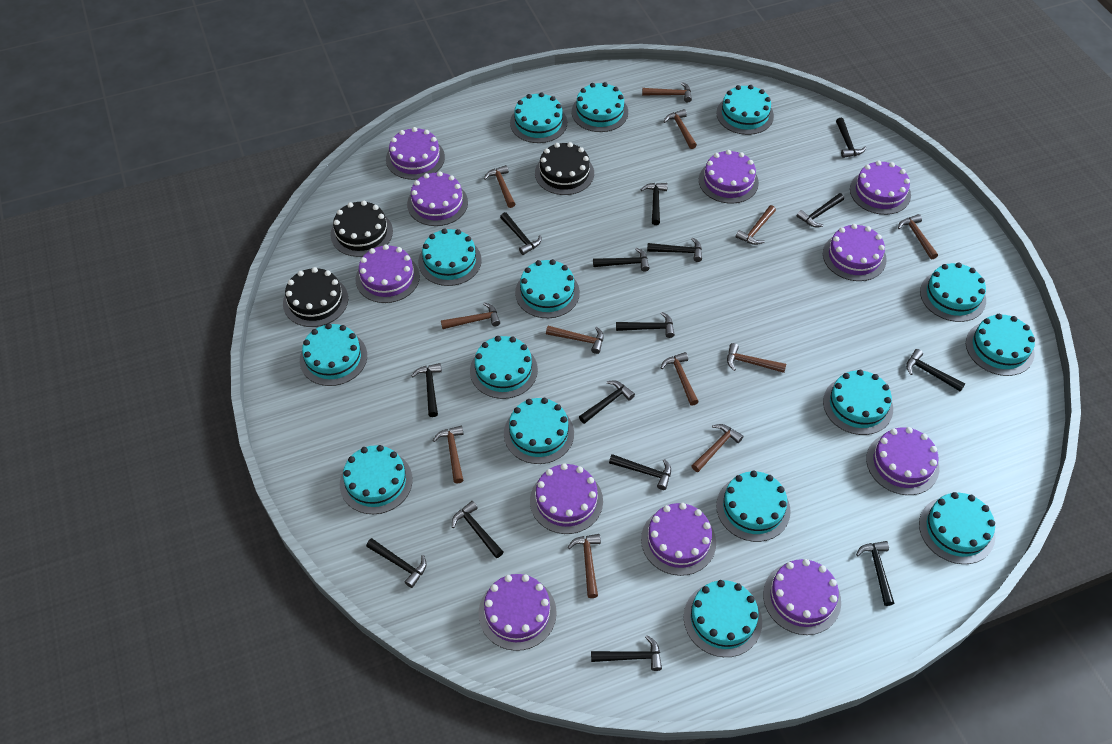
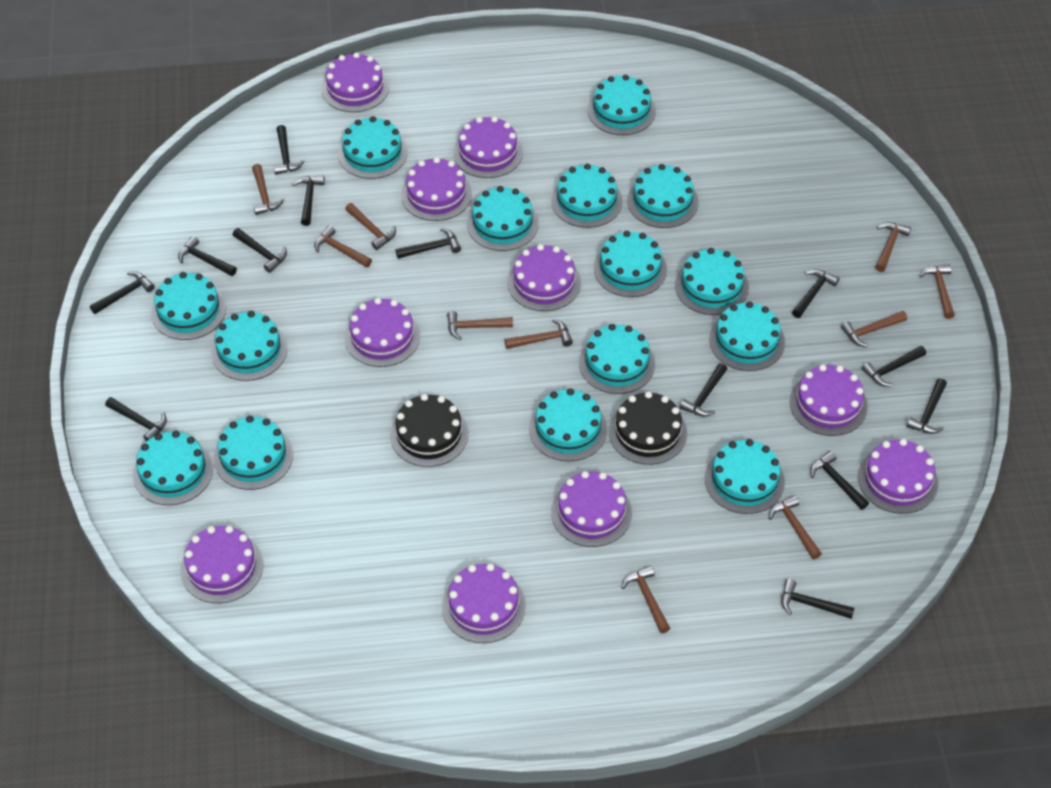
black cake: 3 -> 2
black hammer: 15 -> 13
brown hammer: 12 -> 10
purple cake: 11 -> 10

